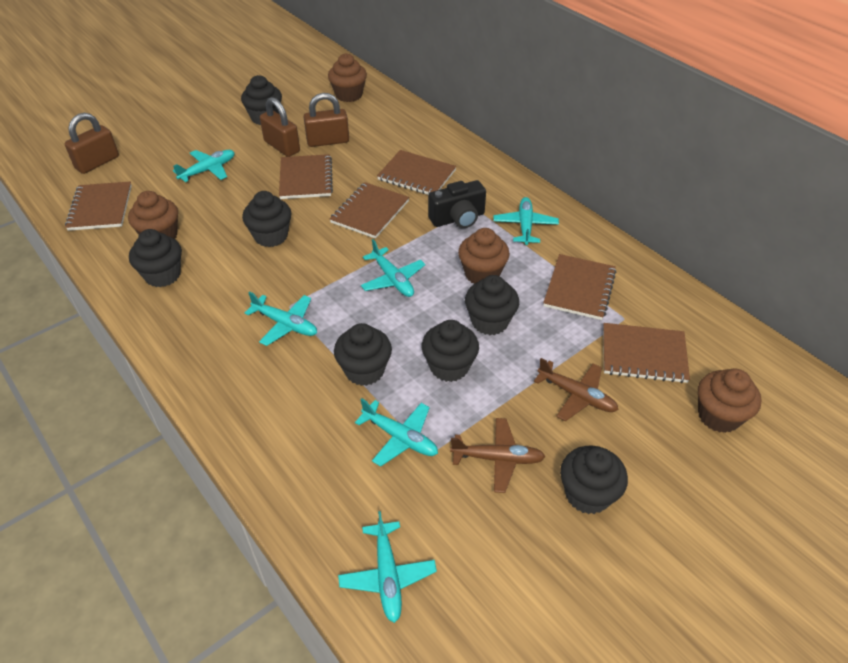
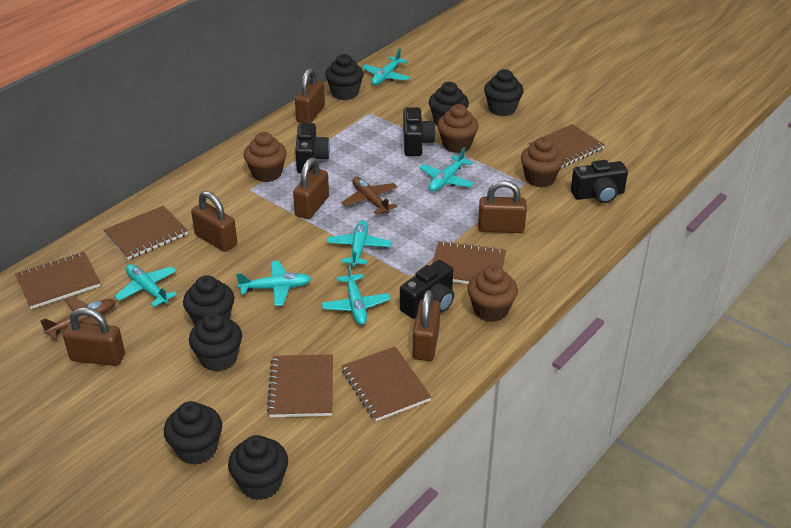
black camera: 1 -> 4
brown padlock: 3 -> 6

